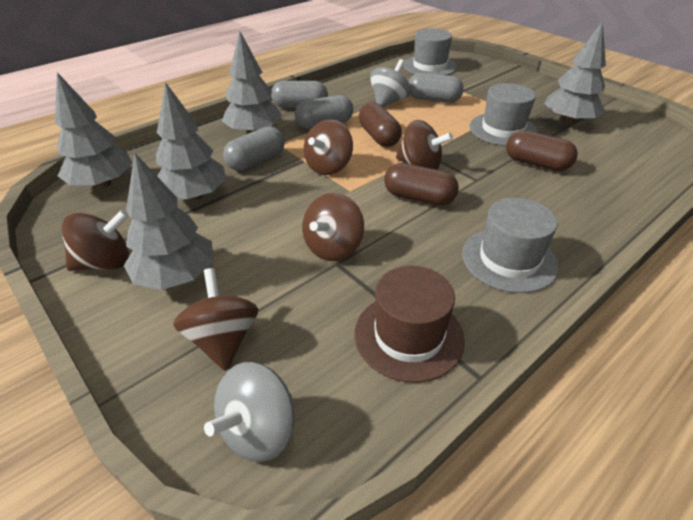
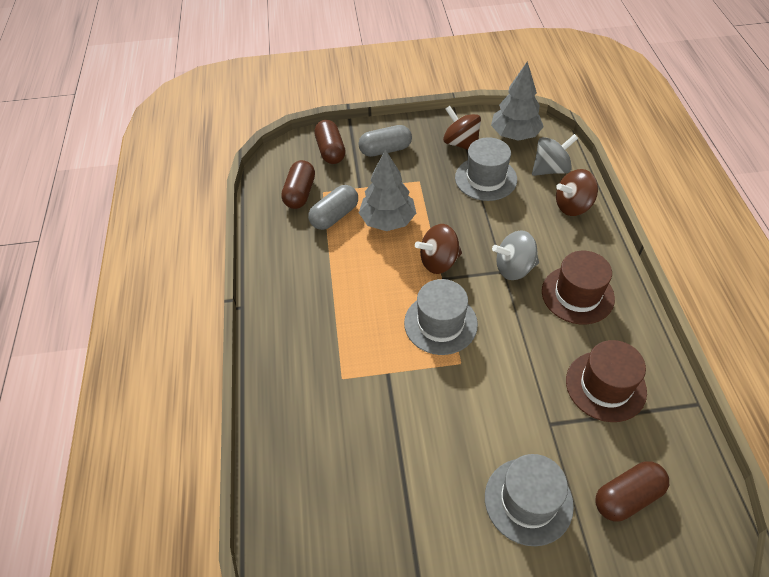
brown hat: 1 -> 2
brown spinning top: 5 -> 3
grey capsule: 4 -> 2
grey tree: 5 -> 2

